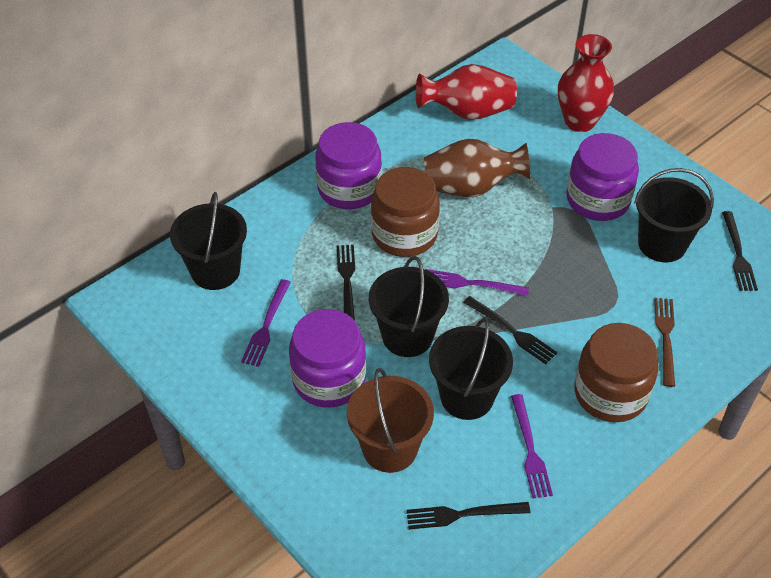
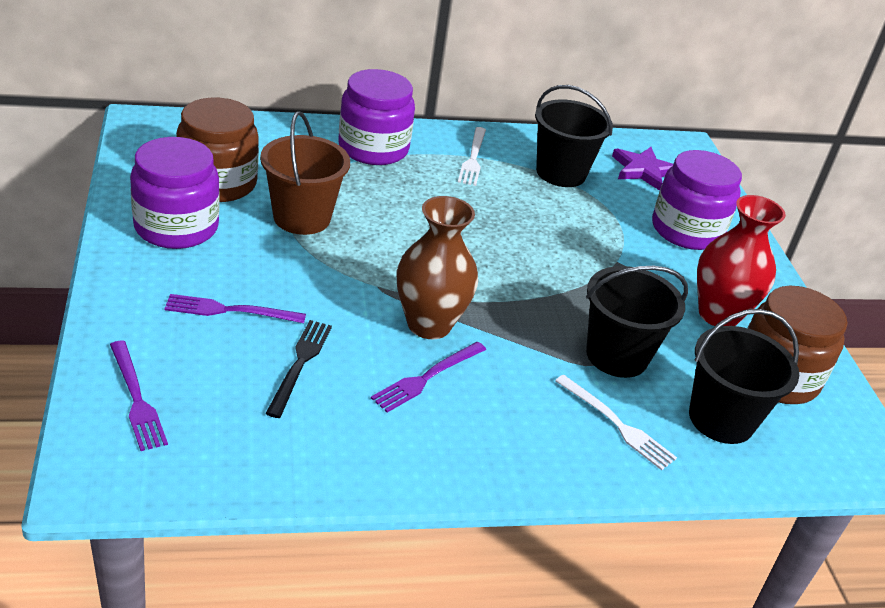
black bucket: 4 -> 3
black fork: 4 -> 1
brown fork: 1 -> 0
purple star: 0 -> 1
red vase: 2 -> 1
white fork: 0 -> 2

